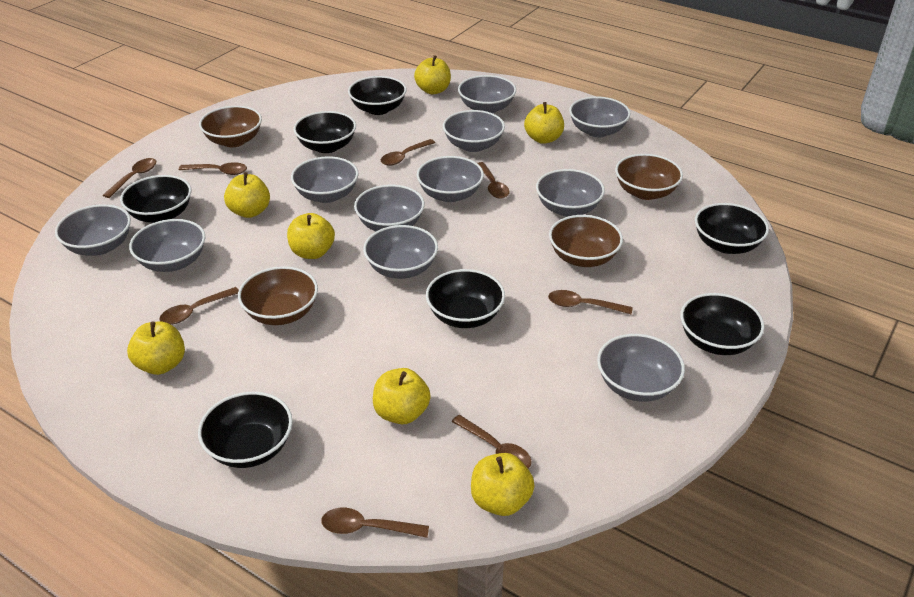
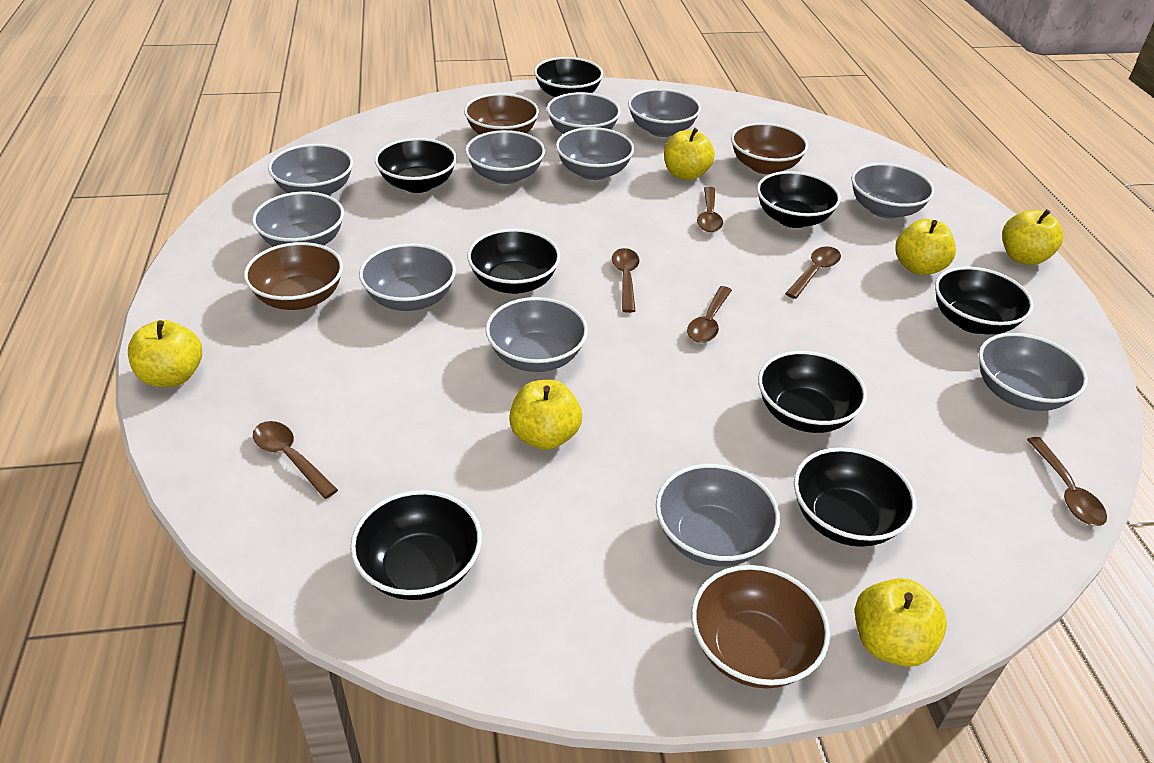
black bowl: 7 -> 8
brown spoon: 8 -> 6
yellow apple: 7 -> 6

